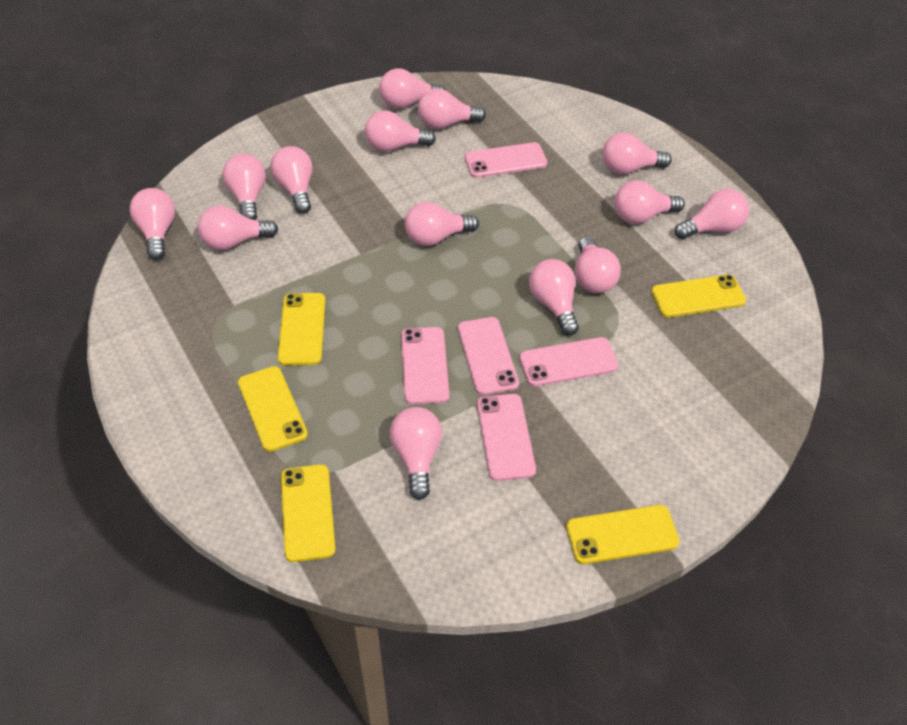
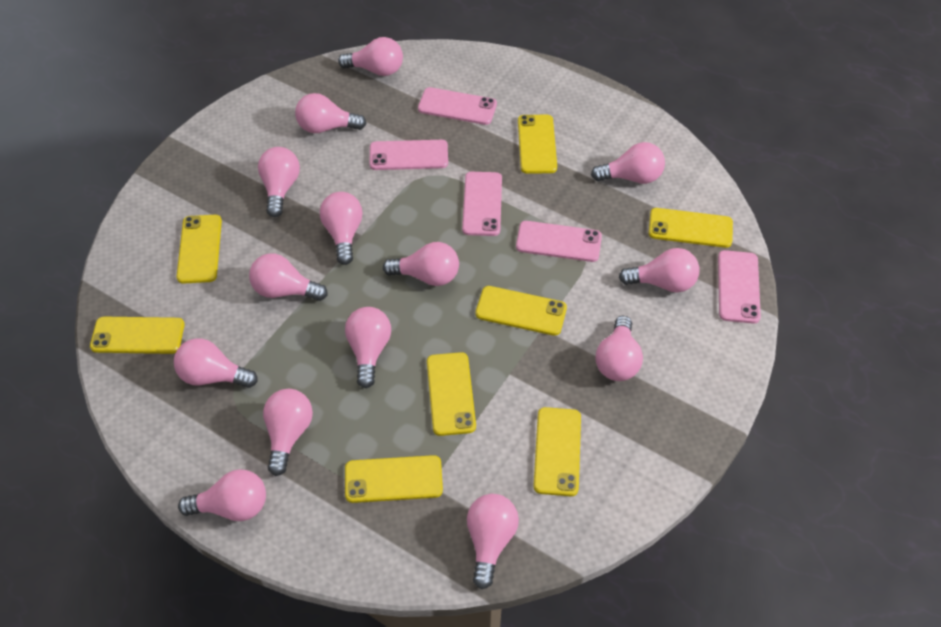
yellow phone: 5 -> 8

